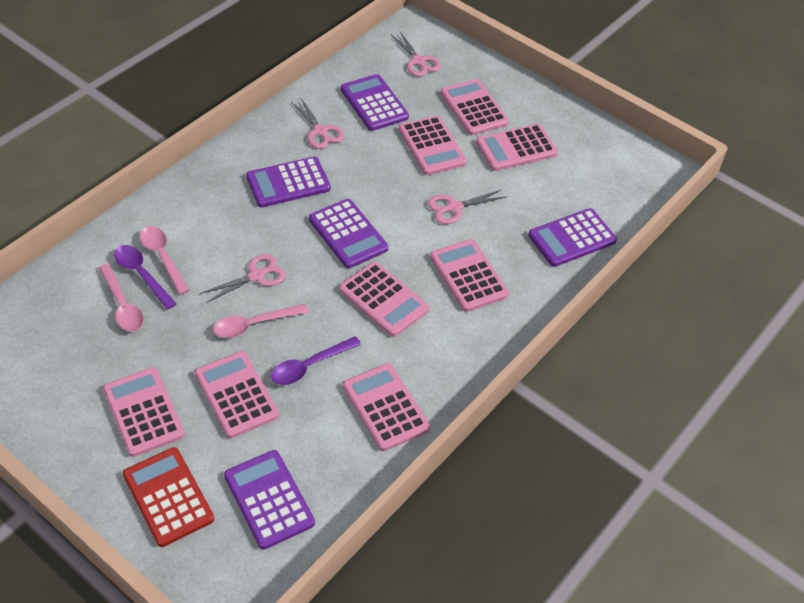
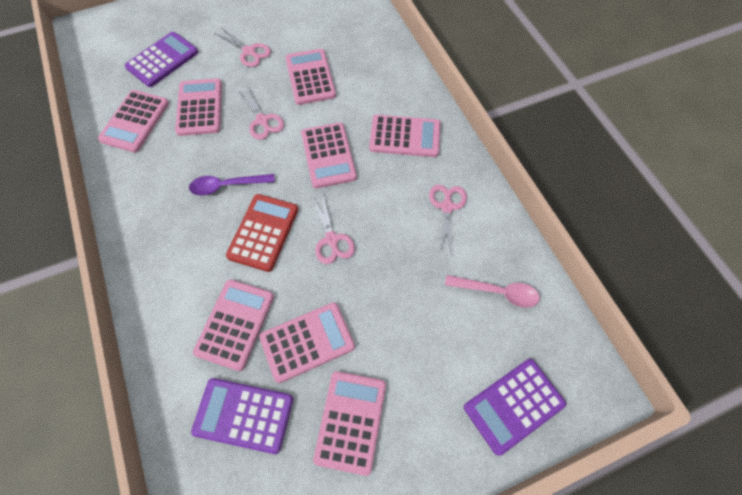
pink spoon: 3 -> 1
purple calculator: 5 -> 3
purple spoon: 2 -> 1

